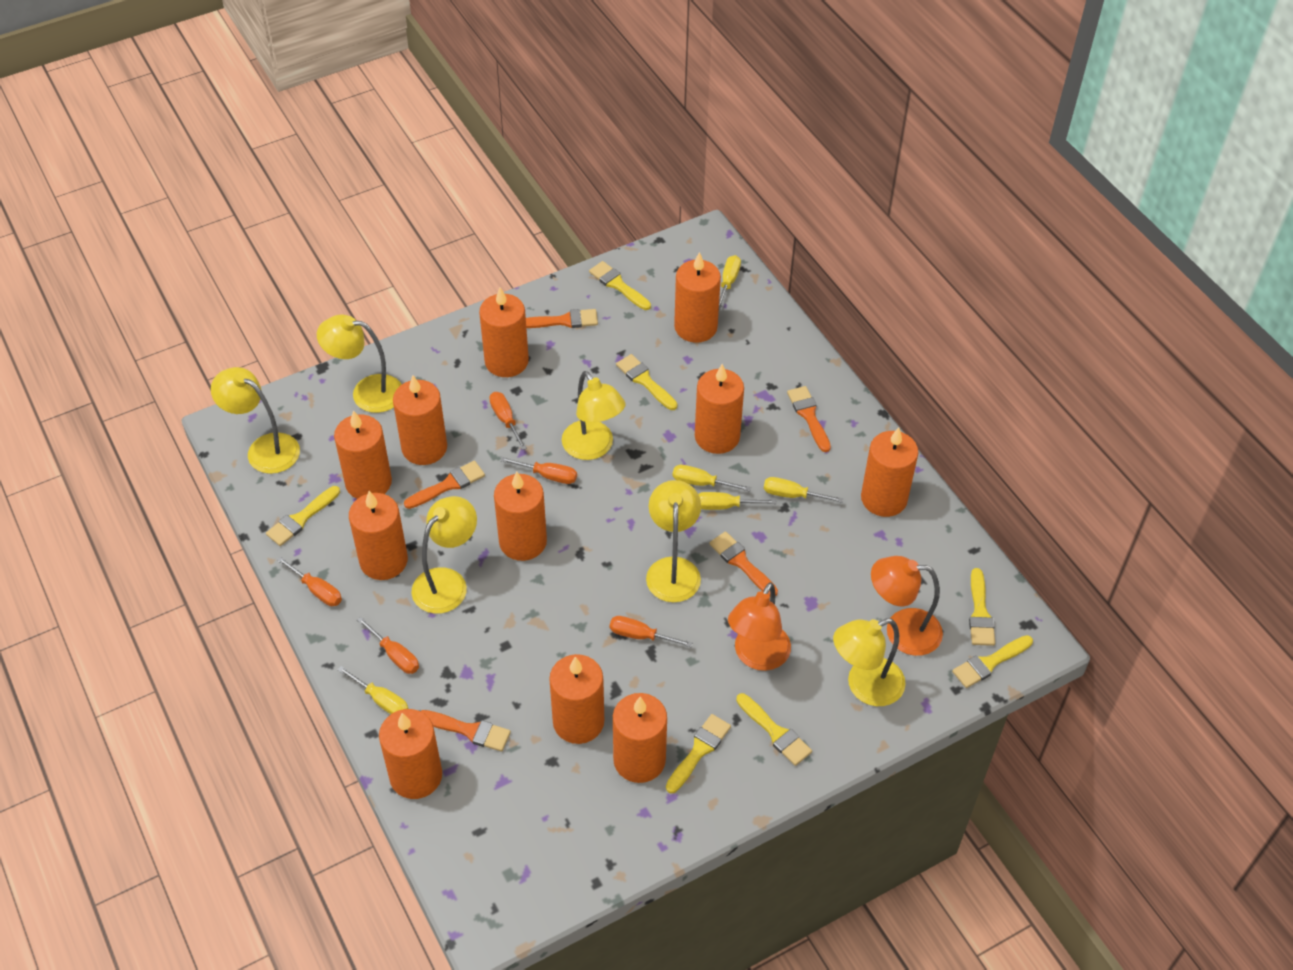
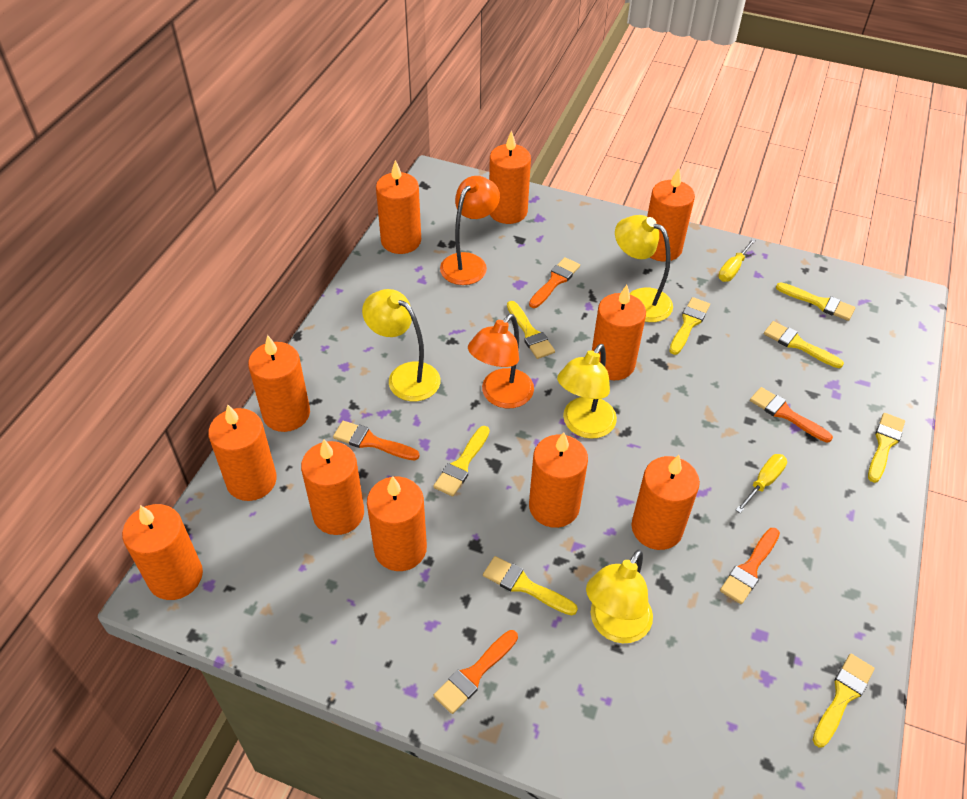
orange screwdriver: 5 -> 0
yellow brush: 7 -> 8
yellow lamp: 6 -> 4
yellow screwdriver: 5 -> 2

